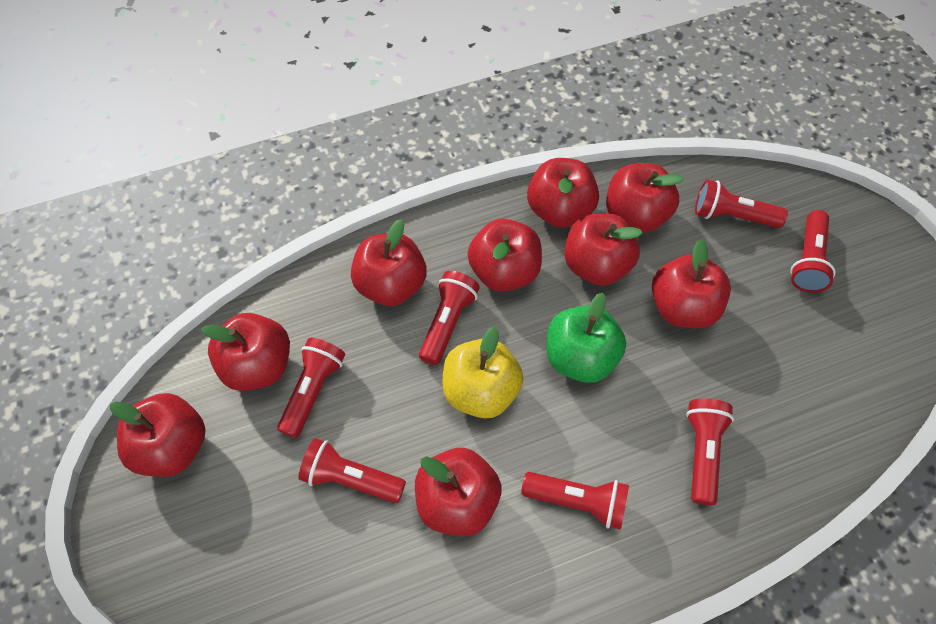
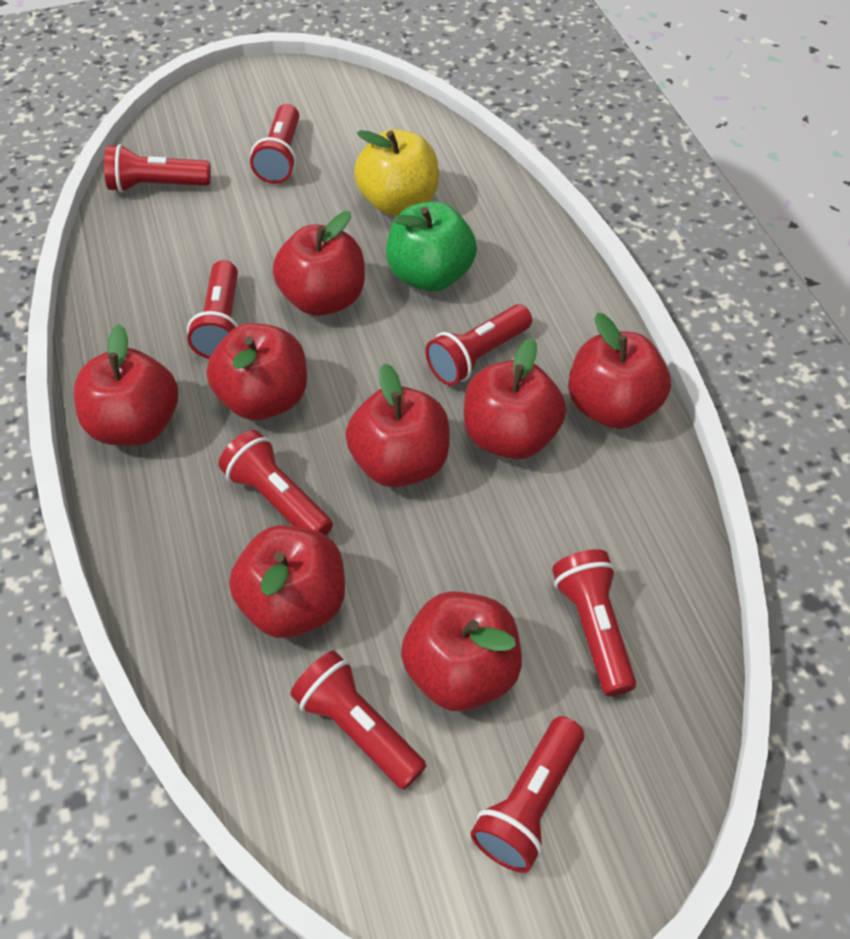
red apple: 9 -> 8
red flashlight: 7 -> 8

